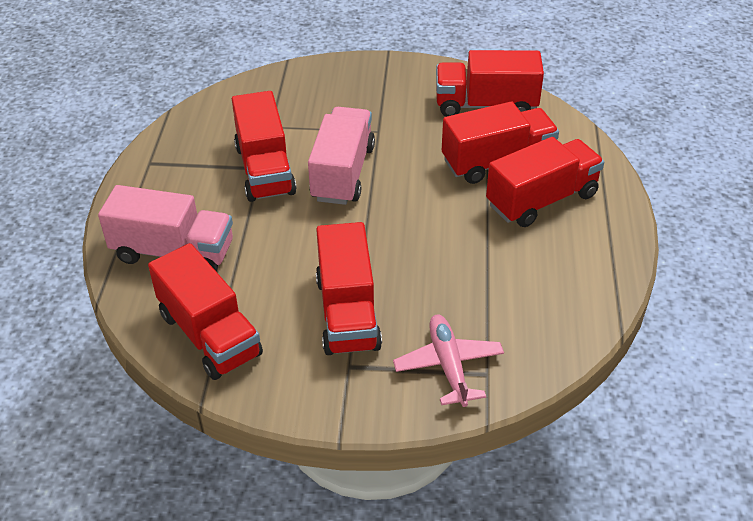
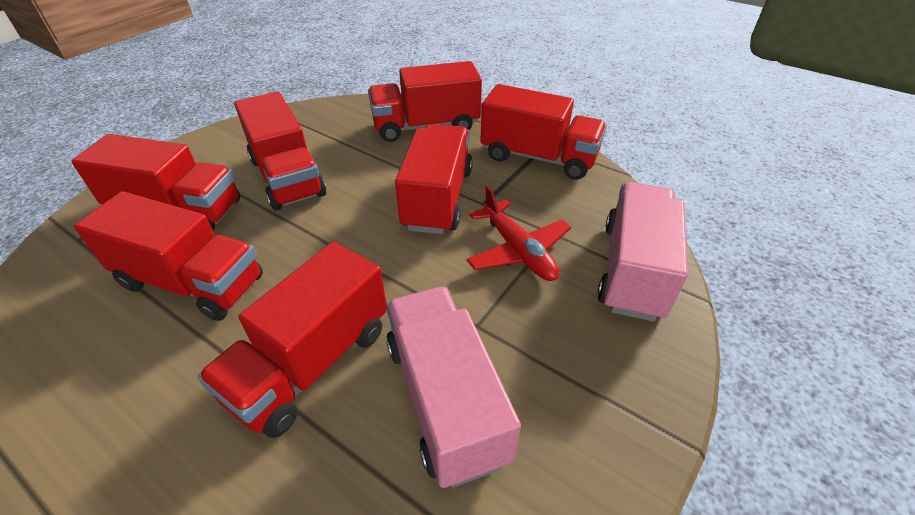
pink plane: 1 -> 0
red plane: 0 -> 1
red truck: 6 -> 7

